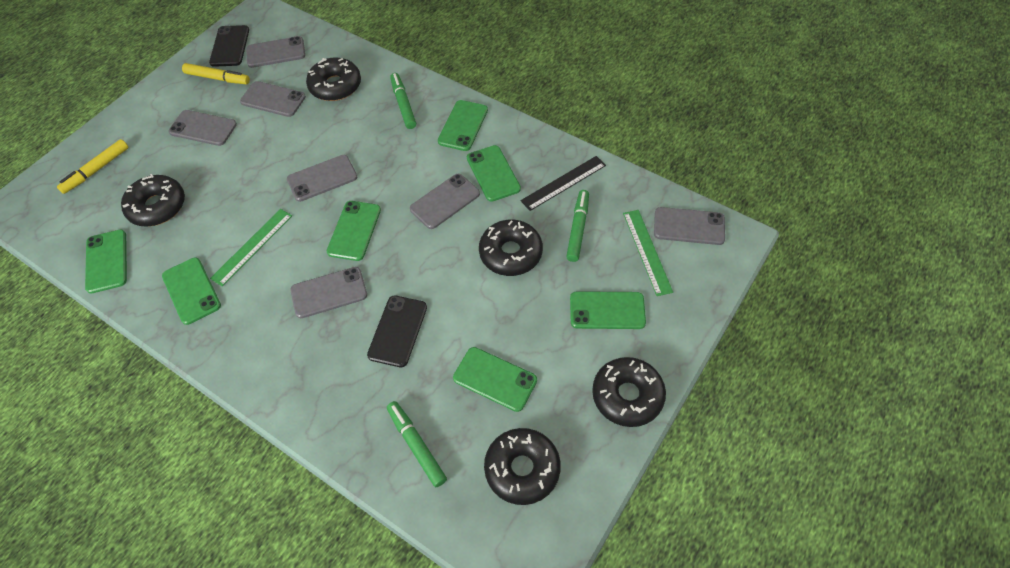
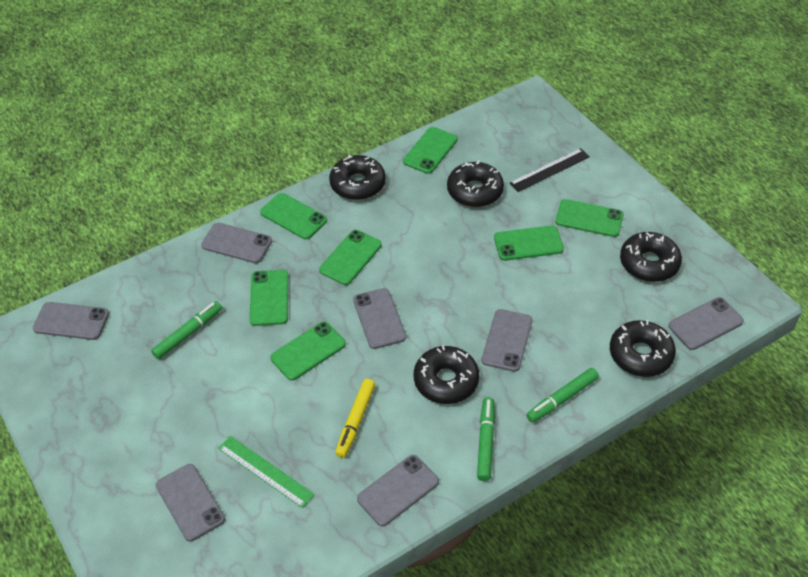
black phone: 2 -> 0
green ruler: 2 -> 1
yellow marker: 2 -> 1

